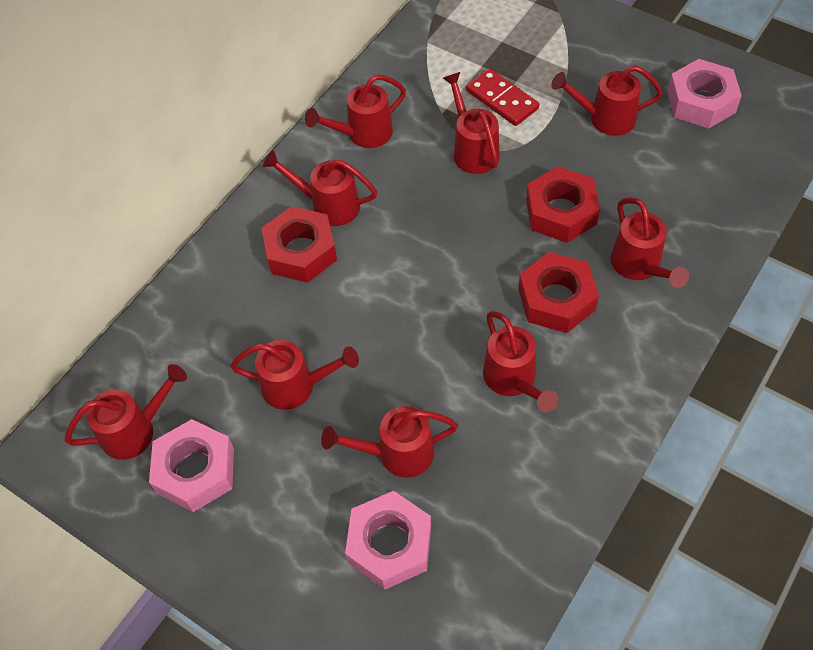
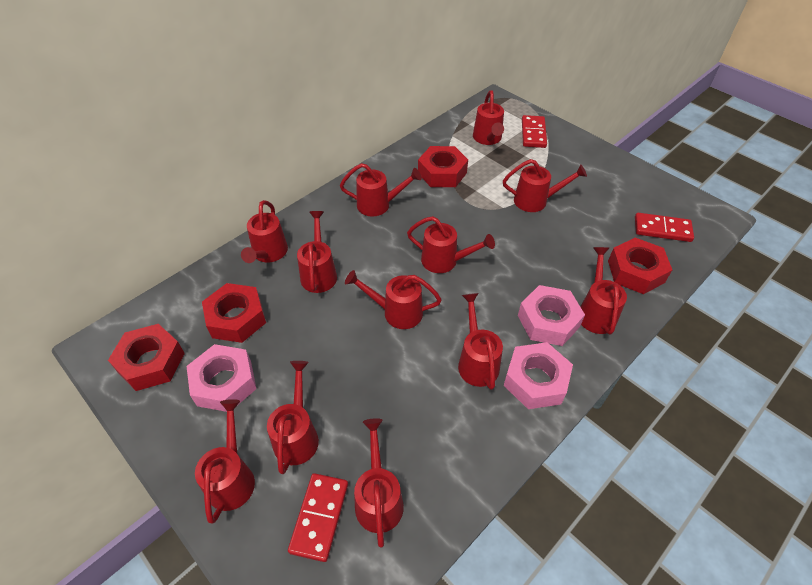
red domino: 1 -> 3
red nut: 3 -> 4
red watering can: 9 -> 12

